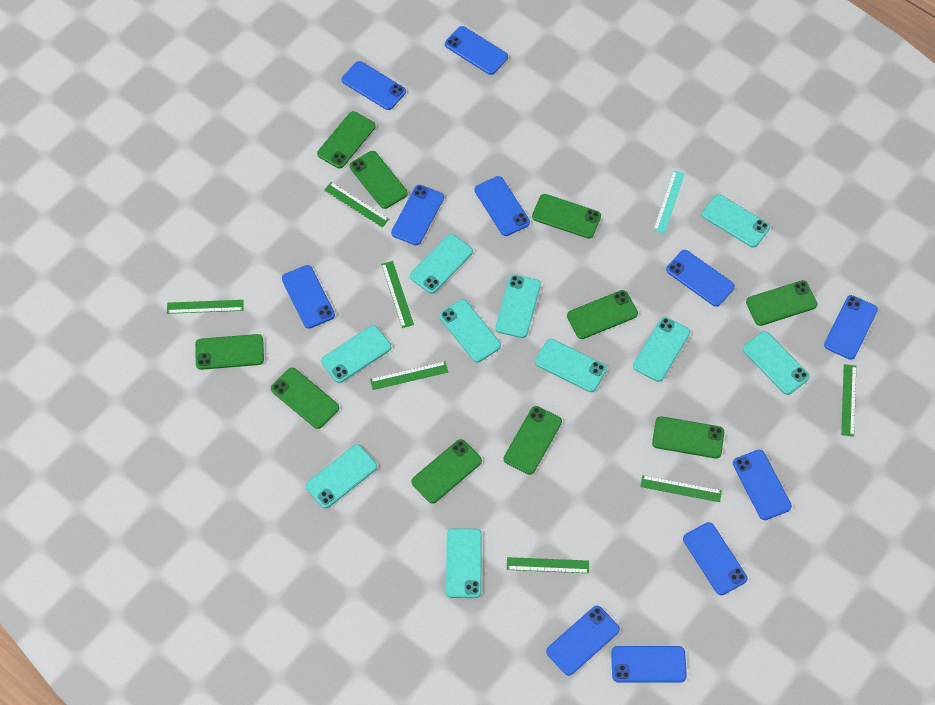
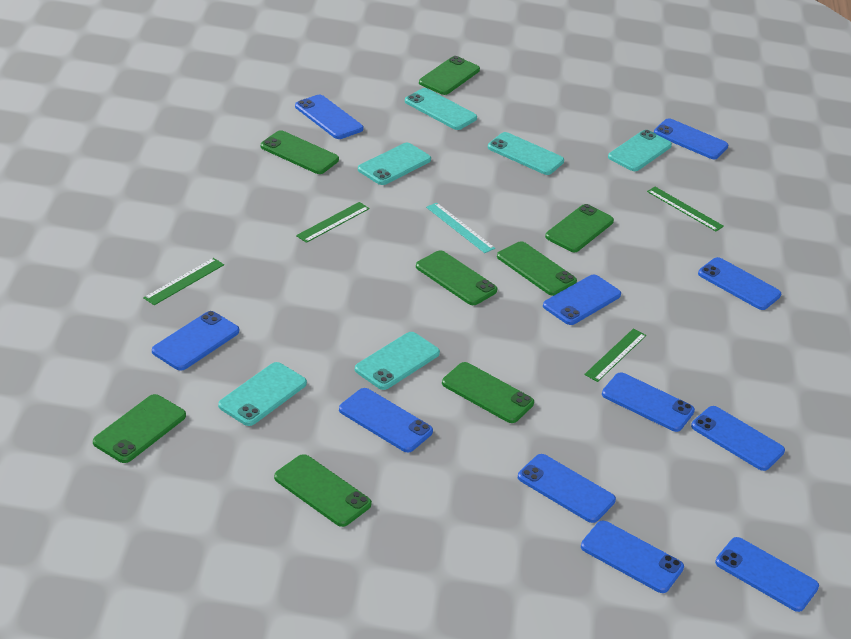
green phone: 10 -> 8
green ruler: 7 -> 4
turquoise phone: 10 -> 6

